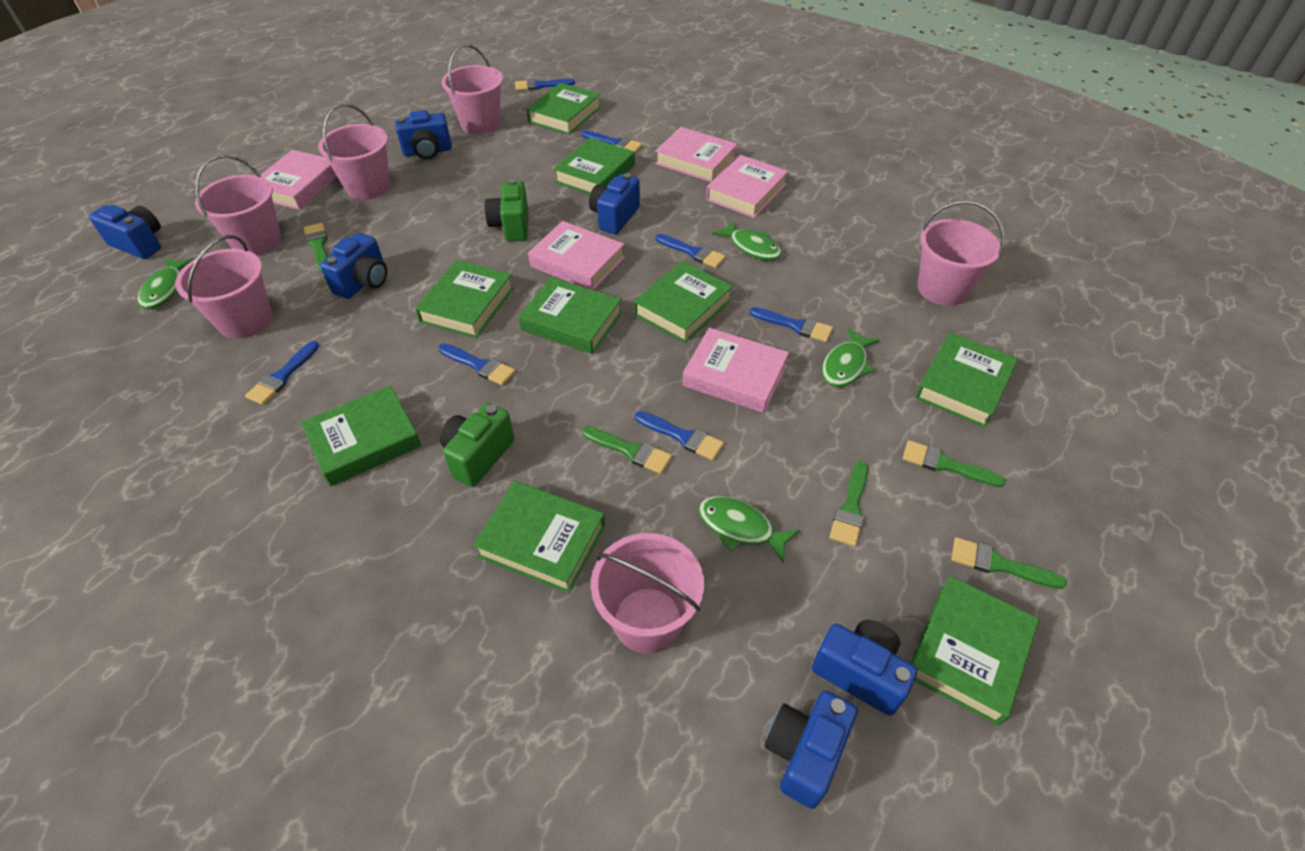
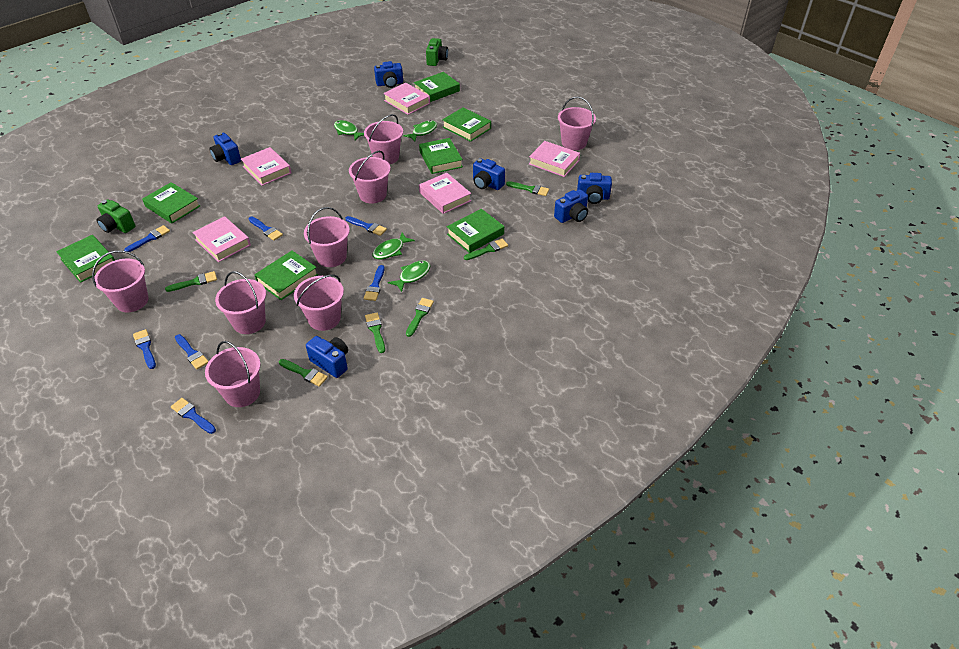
green book: 9 -> 7
green brush: 5 -> 6
pink bucket: 6 -> 8

